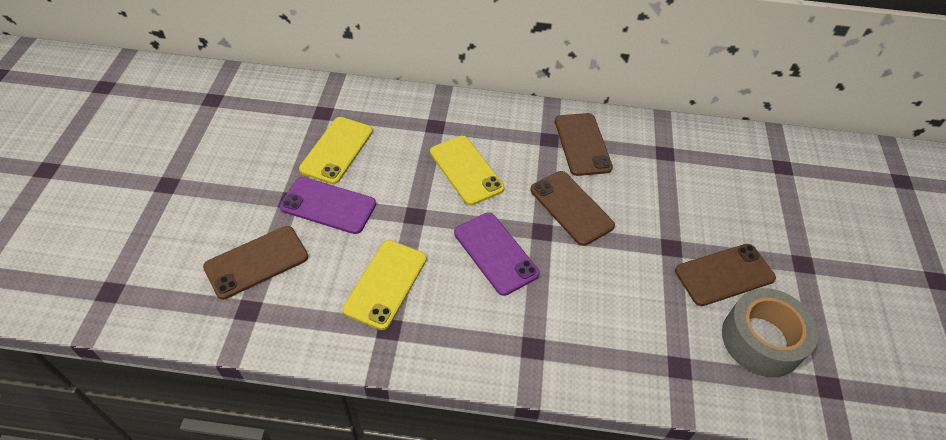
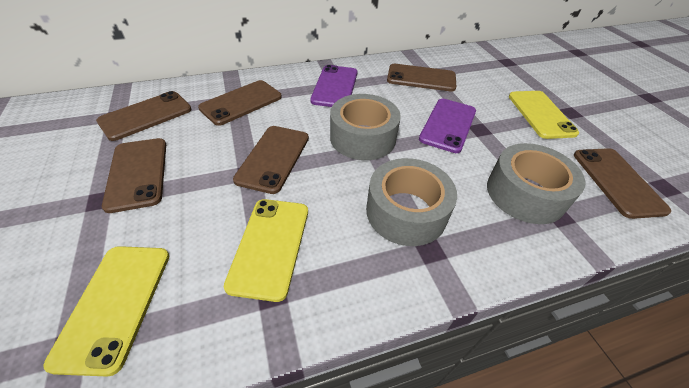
brown phone: 4 -> 6
grey tape: 1 -> 3

